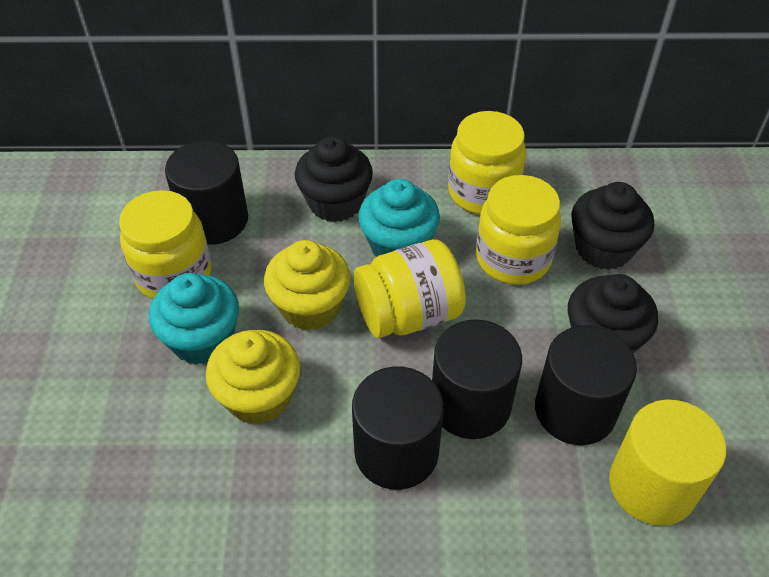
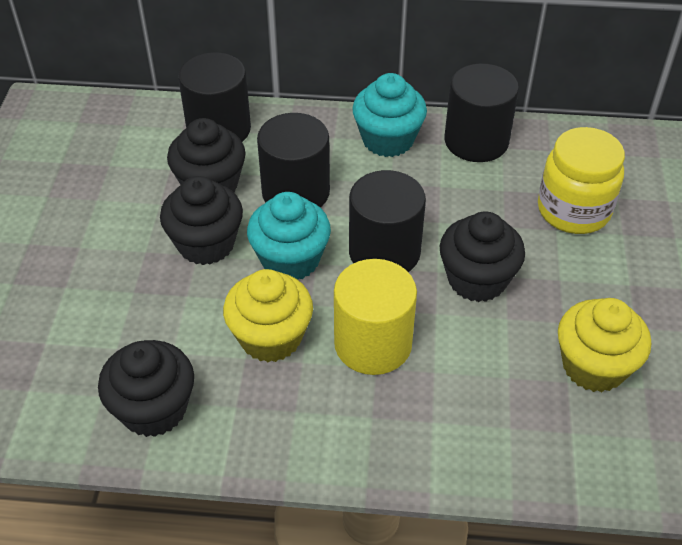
black cupcake: 3 -> 4
yellow jar: 4 -> 1

